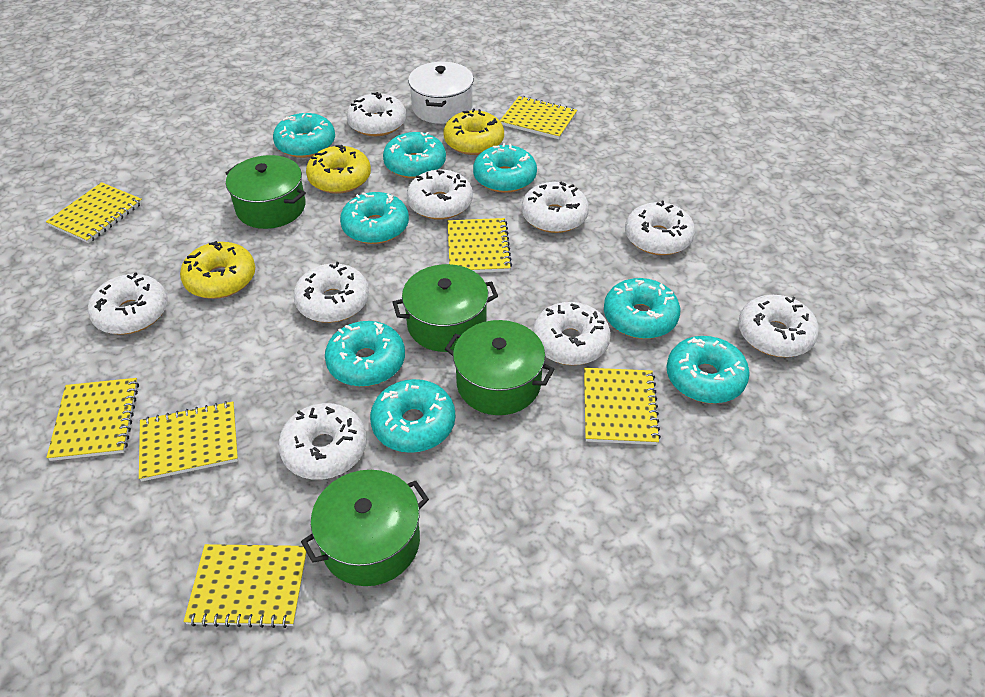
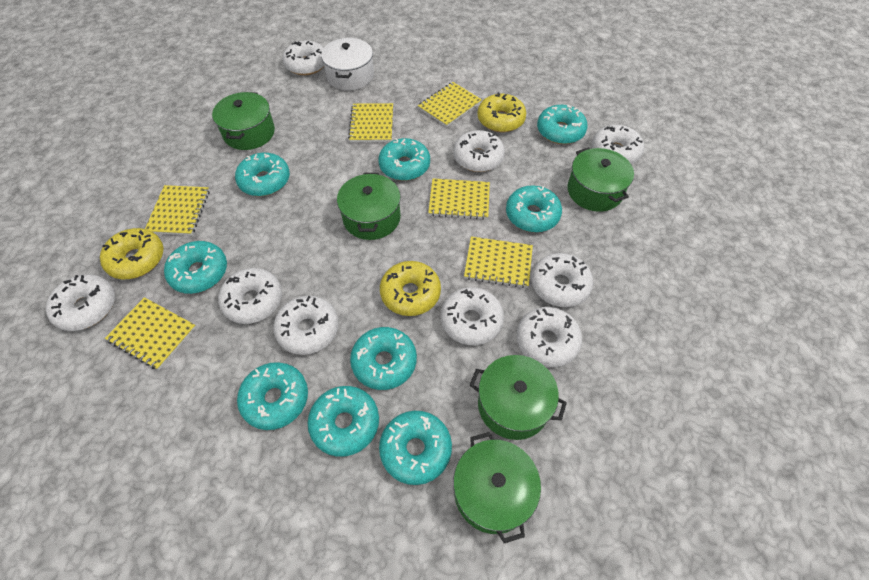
green pot: 4 -> 5
turquoise donut: 8 -> 9
yellow notebook: 7 -> 6

